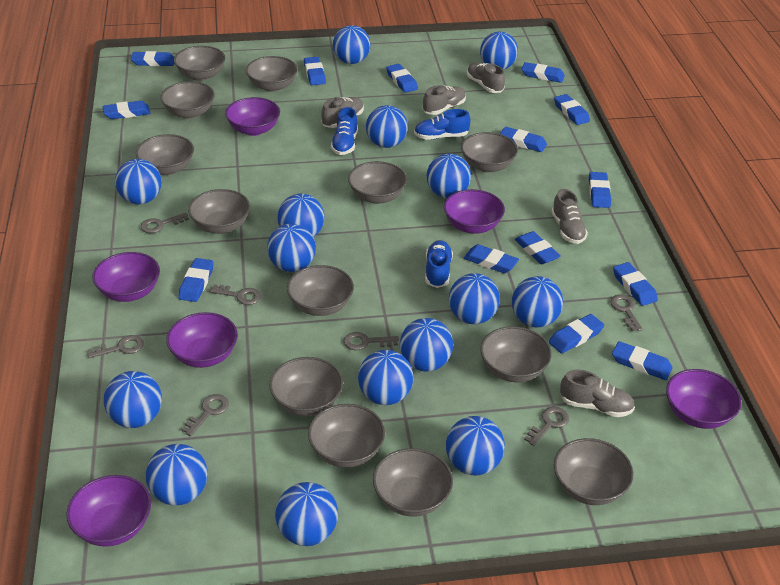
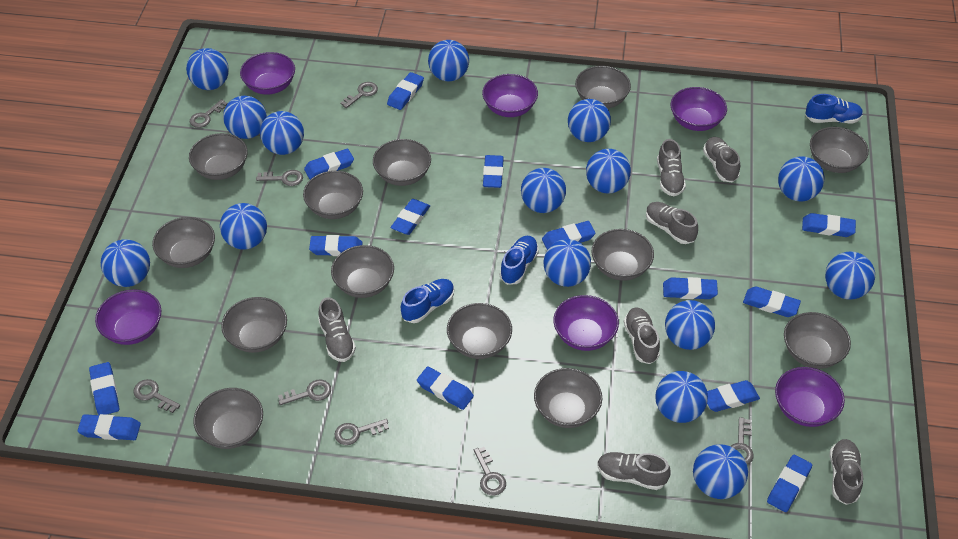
grey key: 7 -> 8
grey shoe: 5 -> 7

